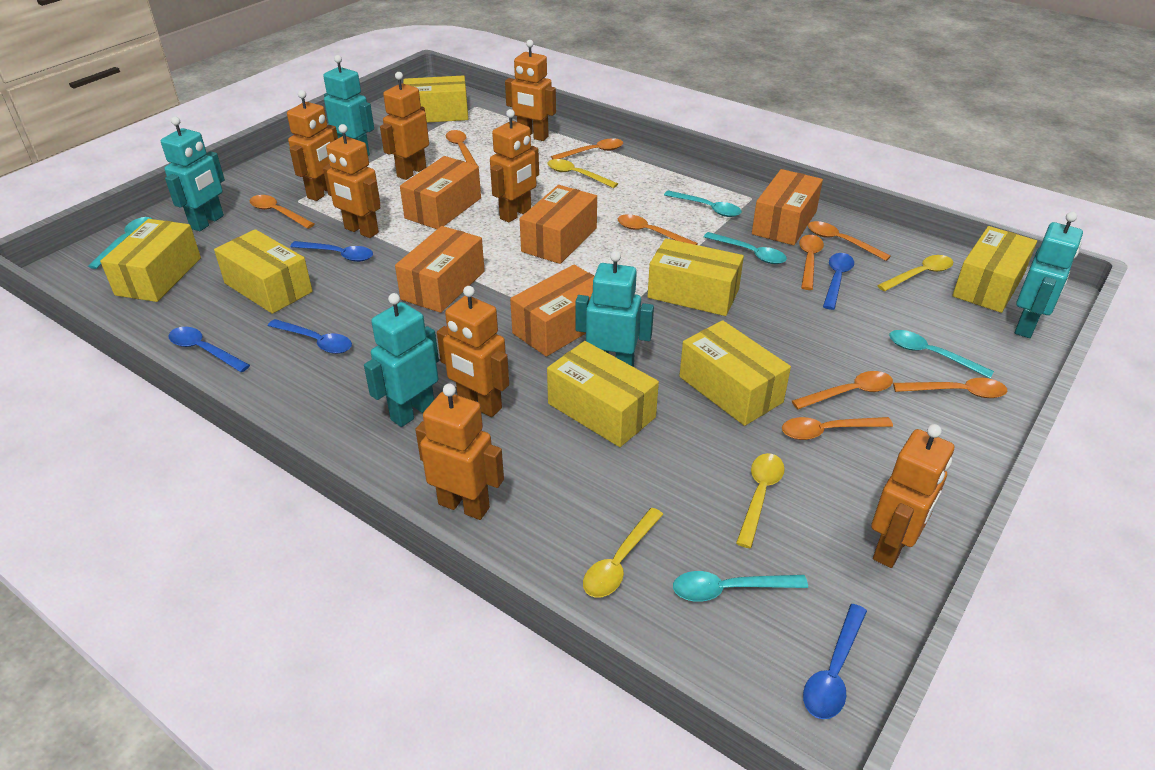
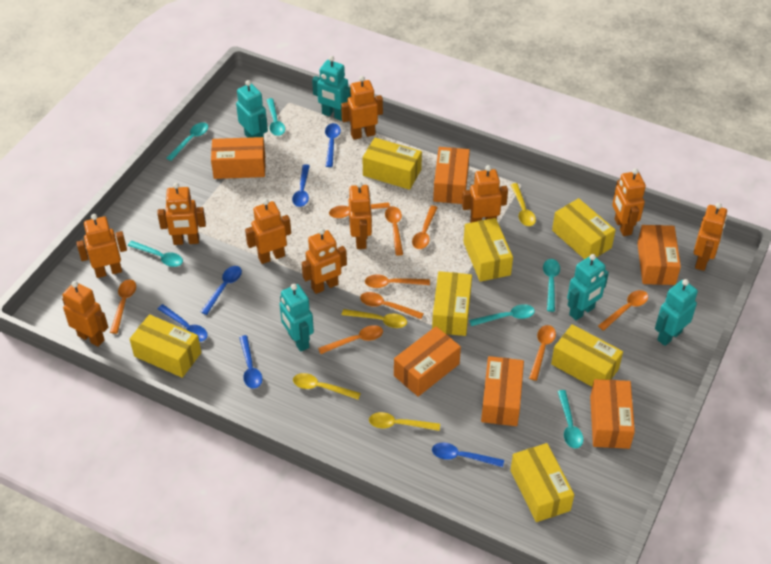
blue spoon: 5 -> 6
orange box: 5 -> 6
orange robot: 8 -> 10
turquoise spoon: 5 -> 6

